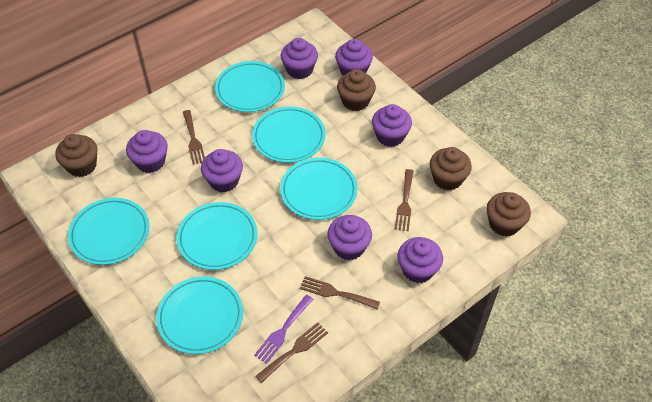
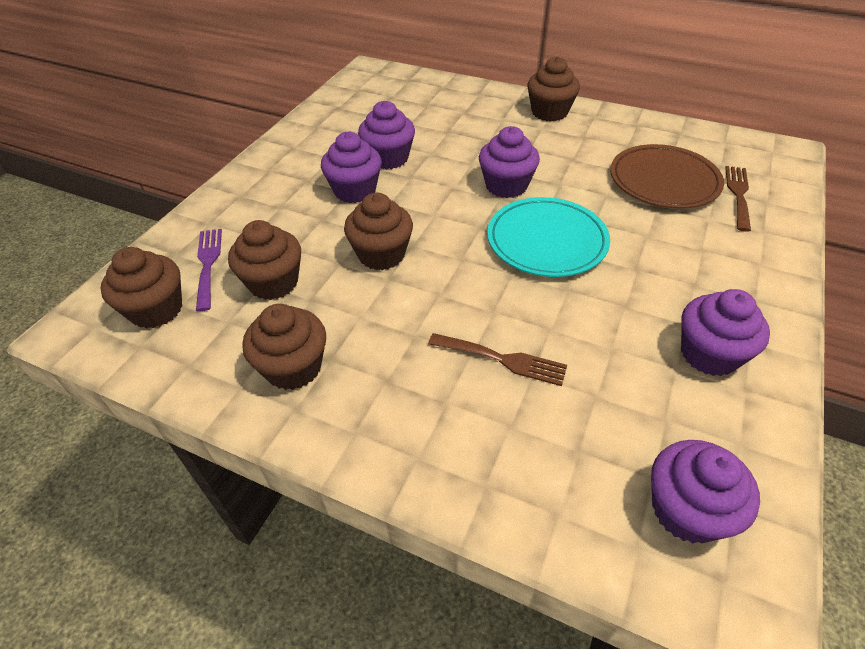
brown cupcake: 4 -> 5
brown fork: 4 -> 2
brown plate: 0 -> 1
purple cupcake: 7 -> 5
turquoise plate: 6 -> 1

